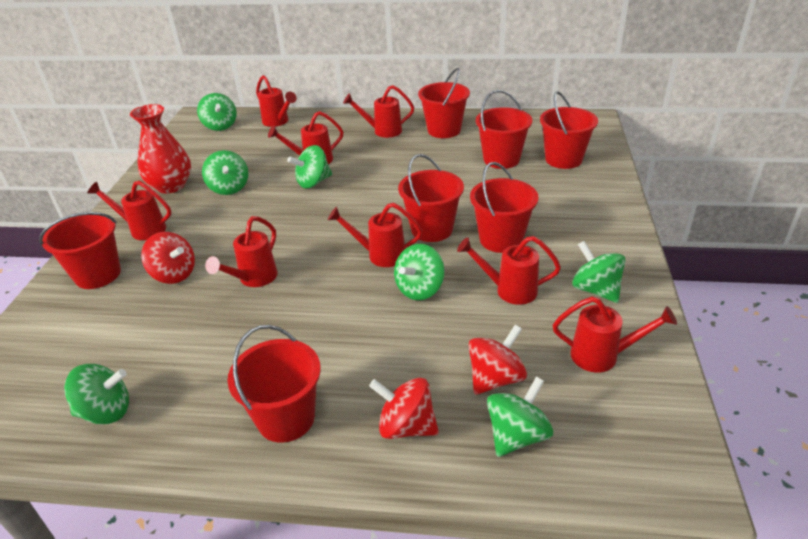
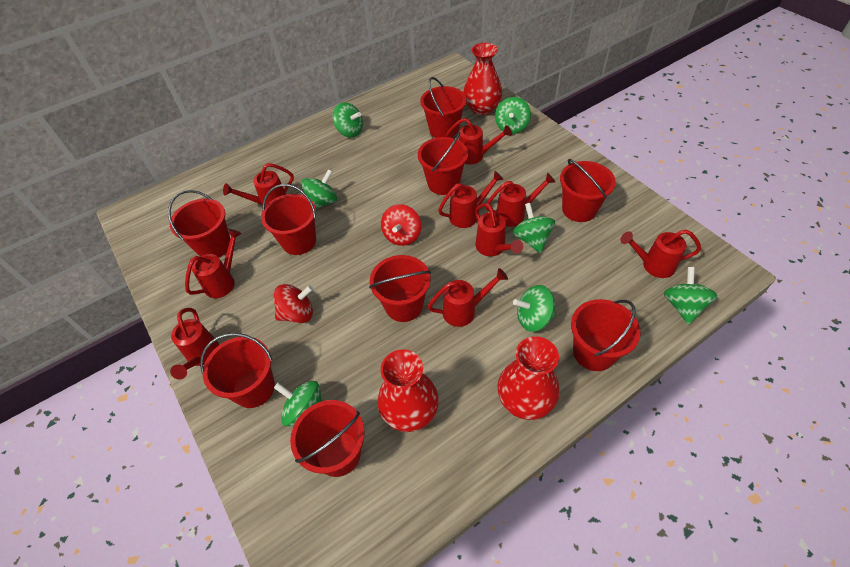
red bucket: 7 -> 9
red spinning top: 3 -> 2
red vase: 1 -> 3
red watering can: 8 -> 9

